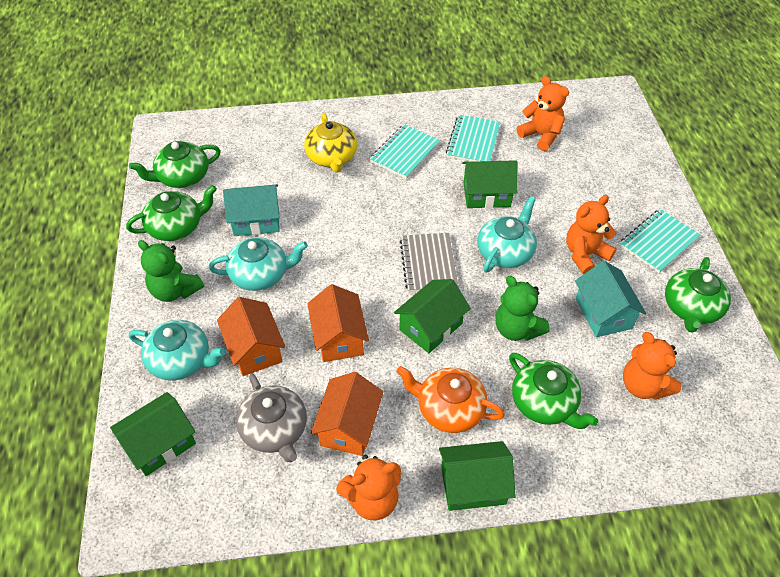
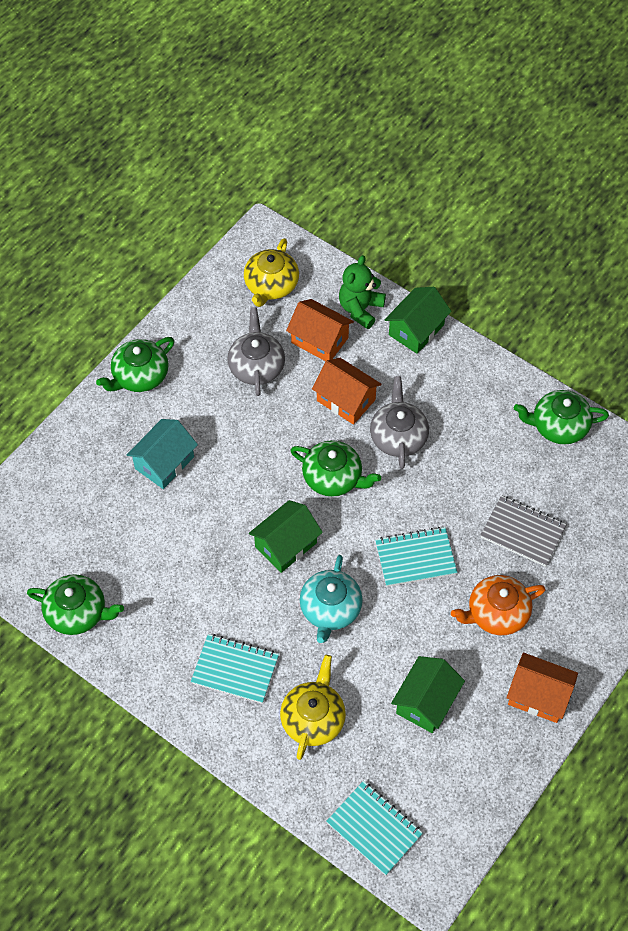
green house: 4 -> 3
green teddy bear: 2 -> 1
grey teapot: 1 -> 2
orange teddy bear: 4 -> 0
turquoise house: 2 -> 1
turquoise teapot: 3 -> 1
yellow teapot: 1 -> 2

